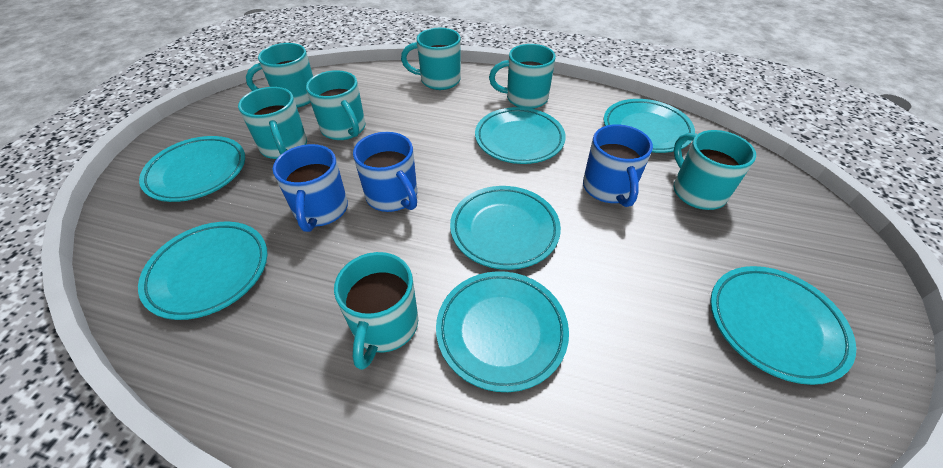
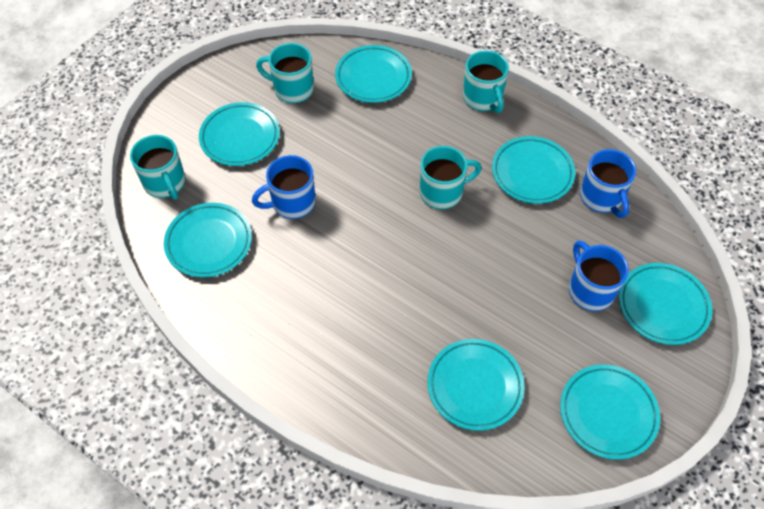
turquoise mug: 7 -> 4

